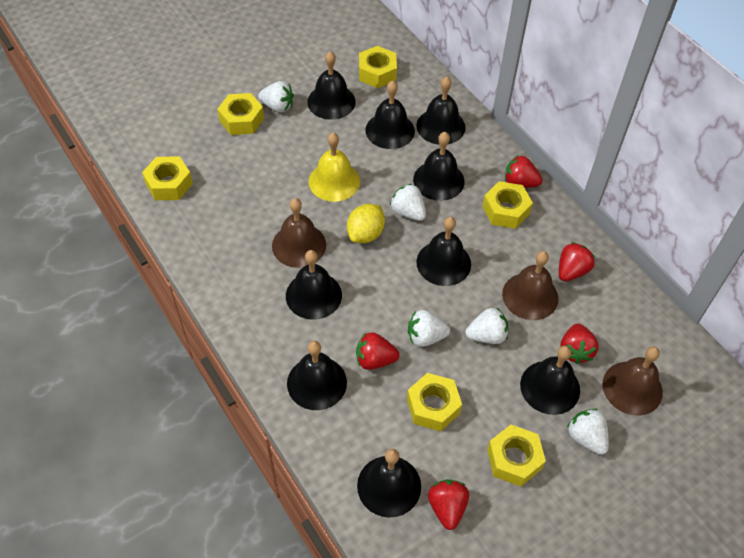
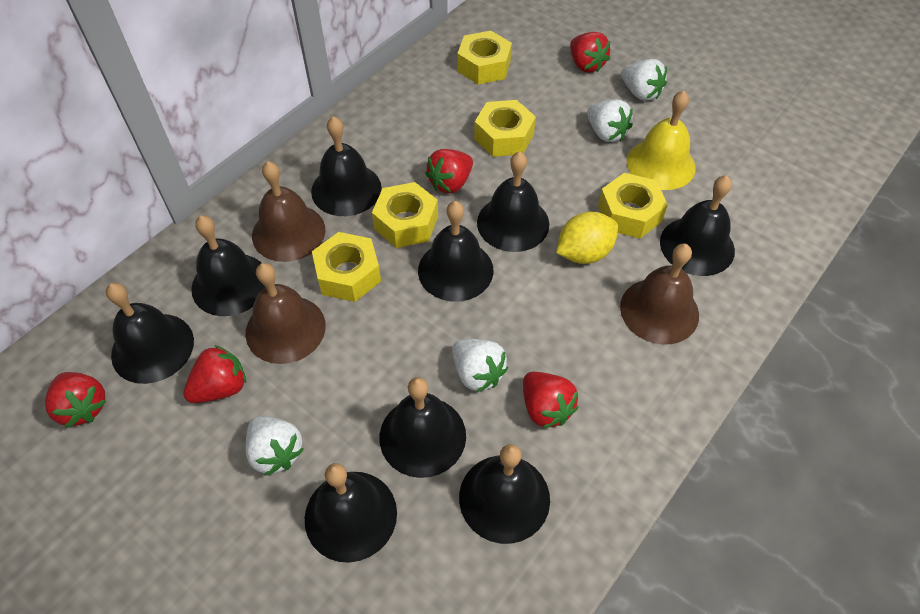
white strawberry: 5 -> 4
yellow nut: 6 -> 5

